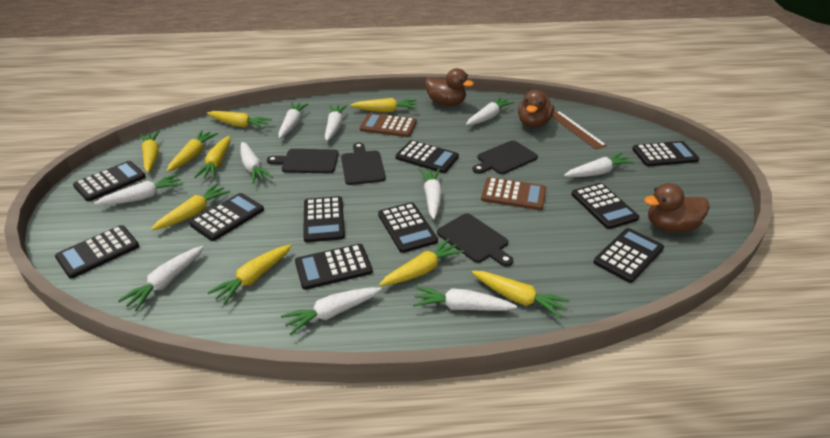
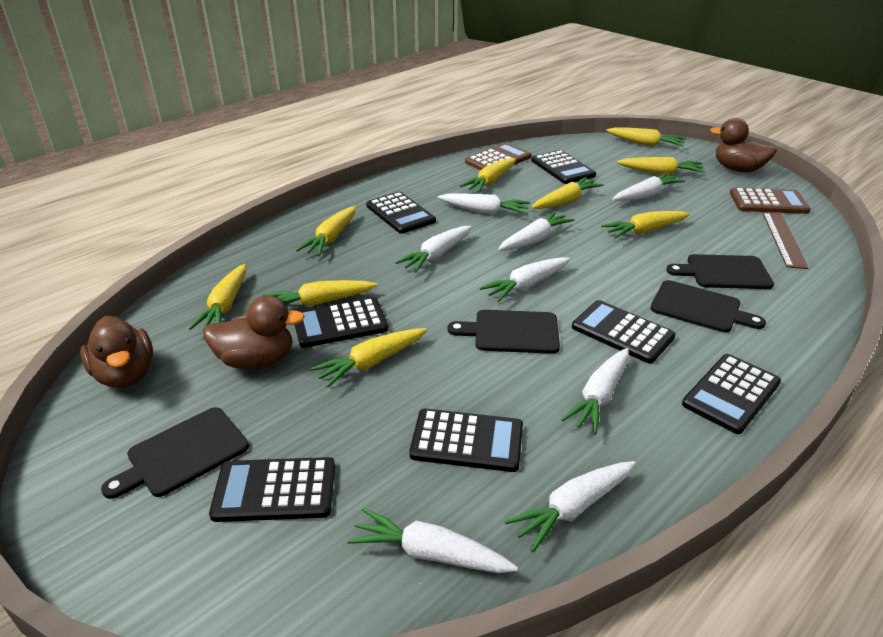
black calculator: 10 -> 7
white carrot: 10 -> 8

